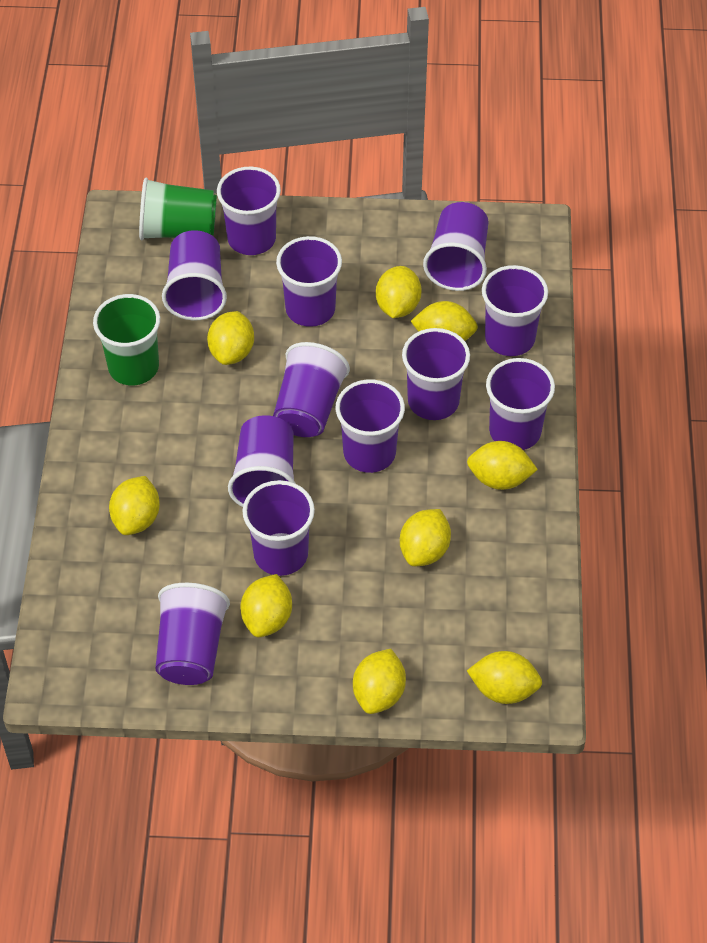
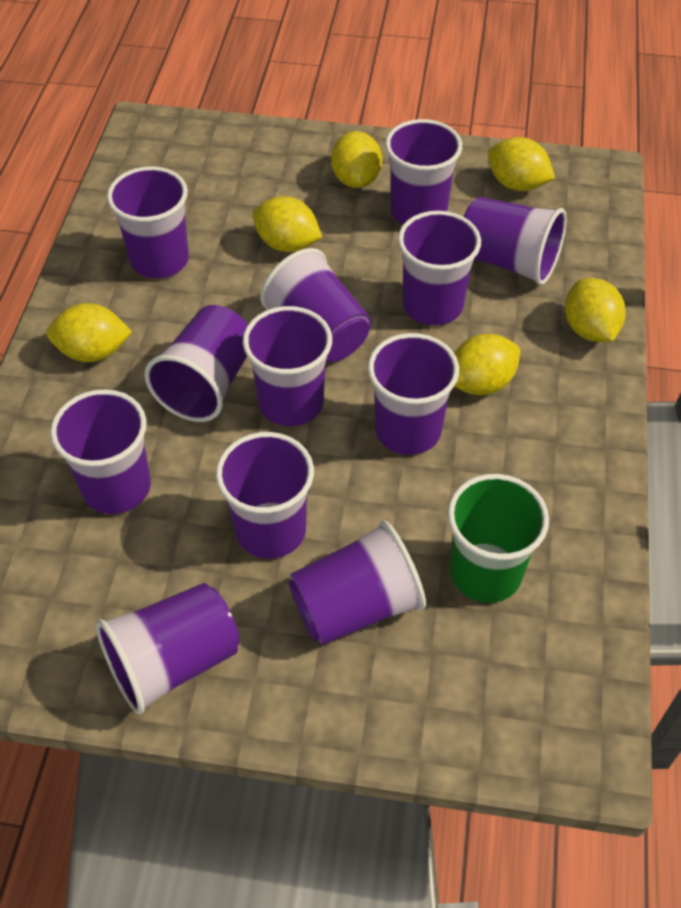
green cup: 2 -> 1
yellow lemon: 9 -> 6

